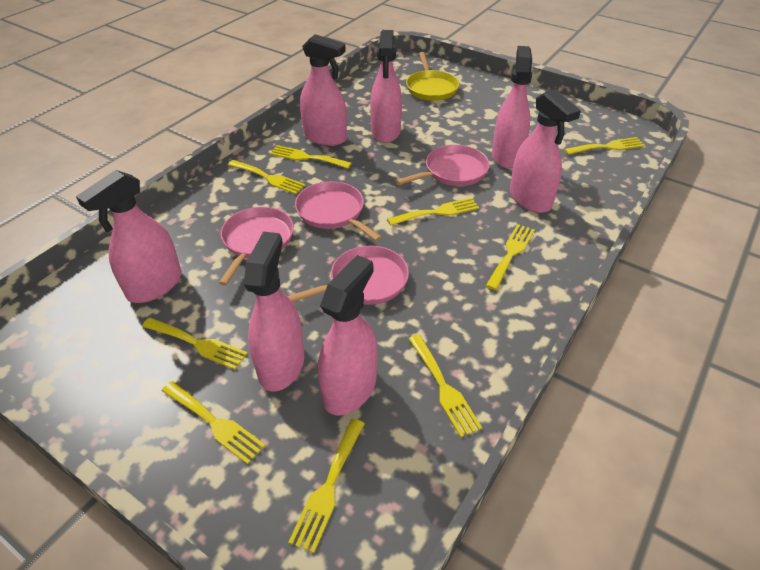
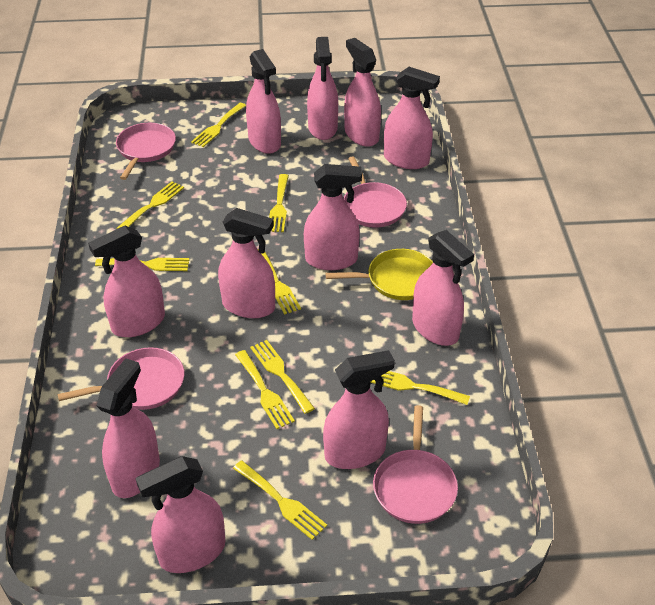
pink spray bottle: 7 -> 11

